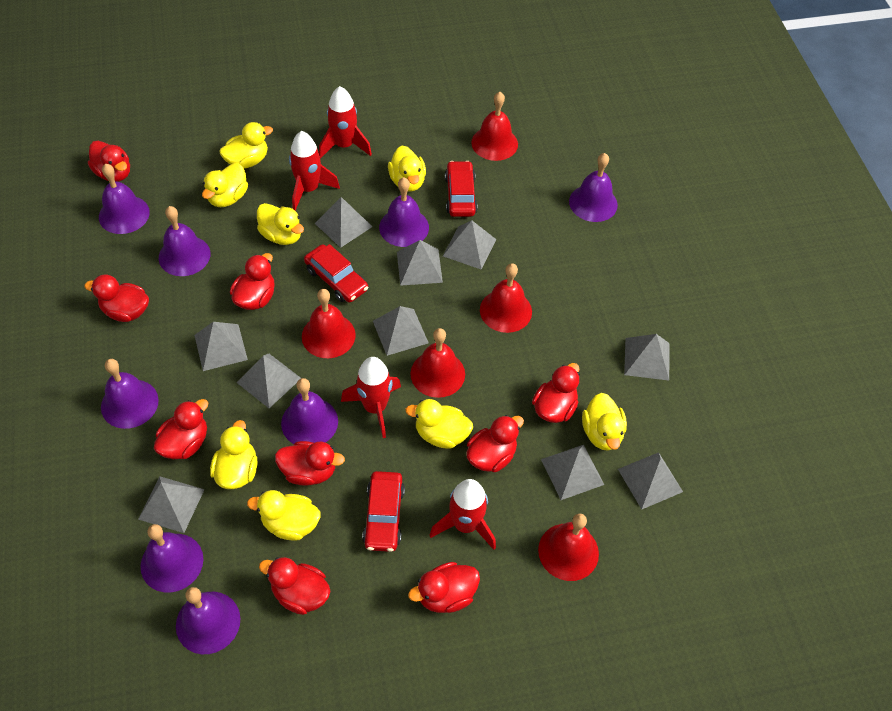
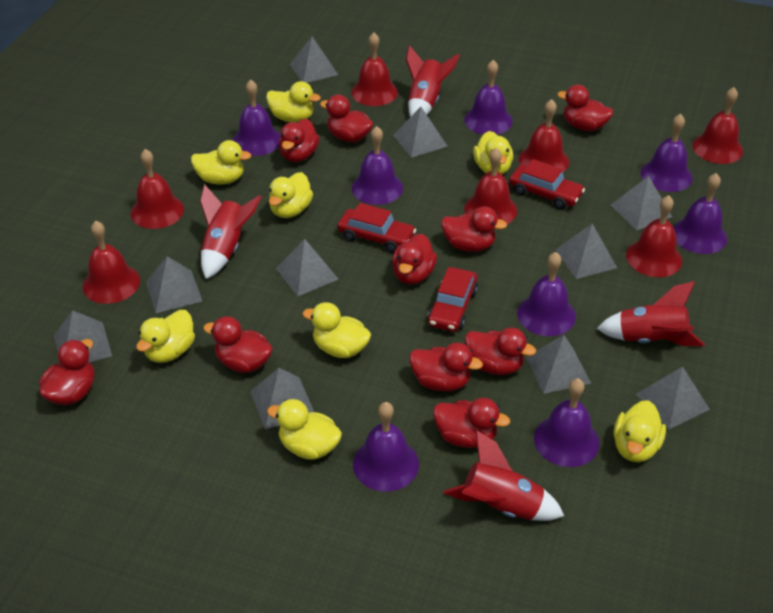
red bell: 5 -> 7
red duck: 9 -> 10

